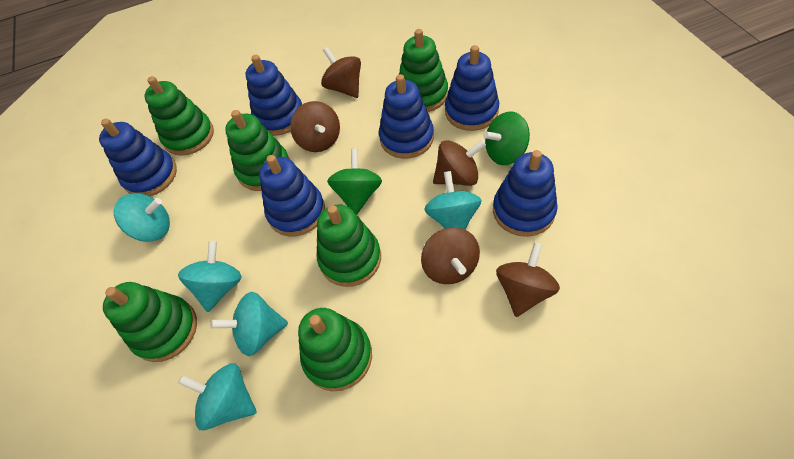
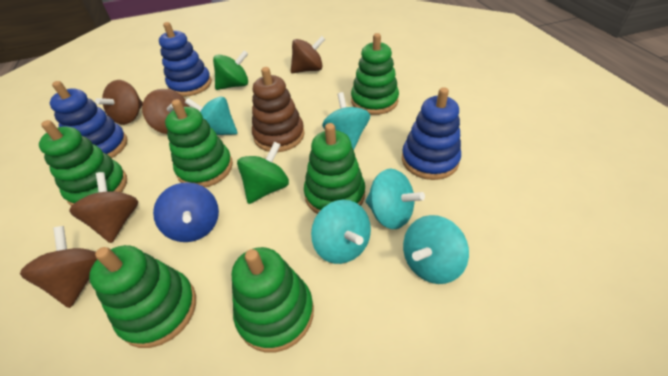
blue spinning top: 0 -> 1
blue stacking toy: 6 -> 3
brown stacking toy: 0 -> 1

